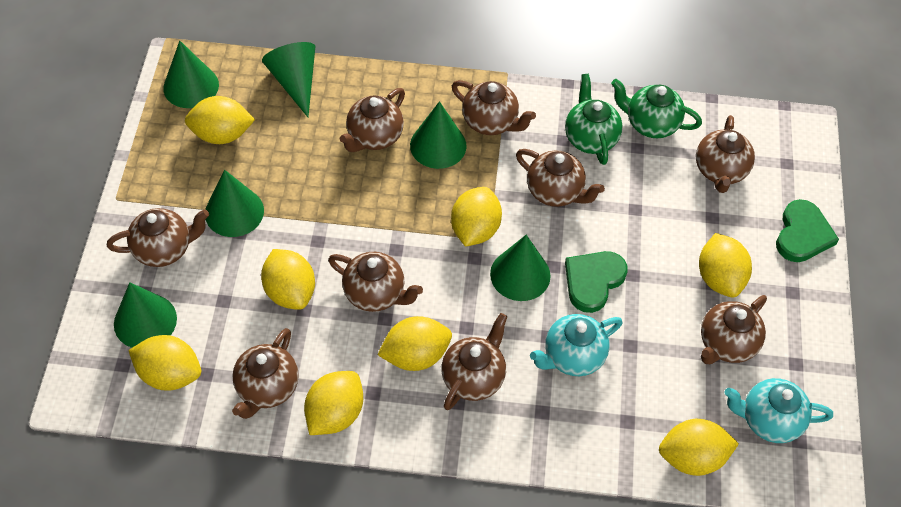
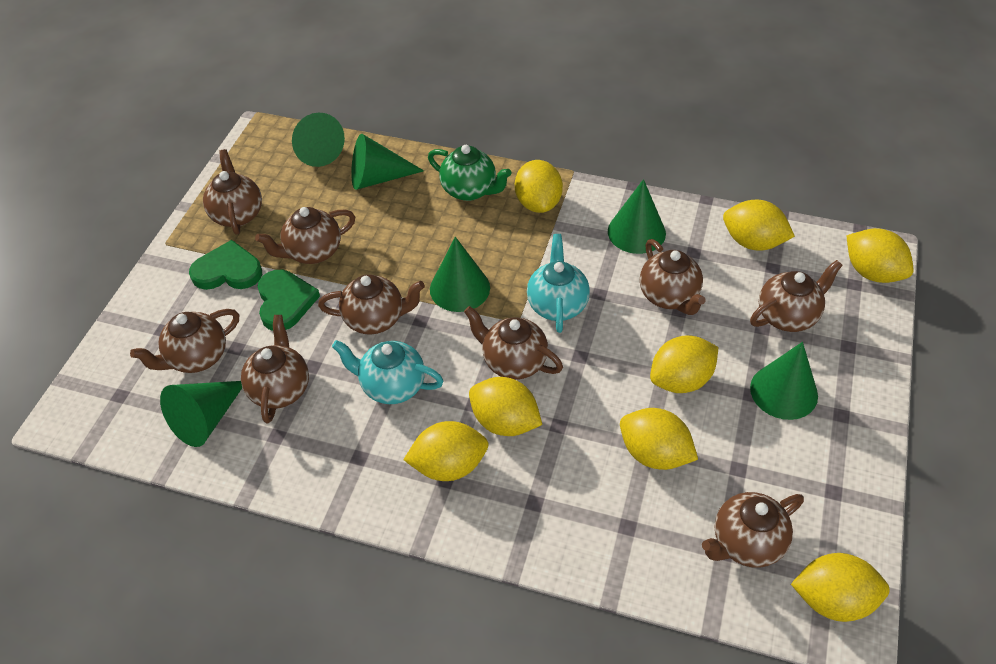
green teapot: 2 -> 1

